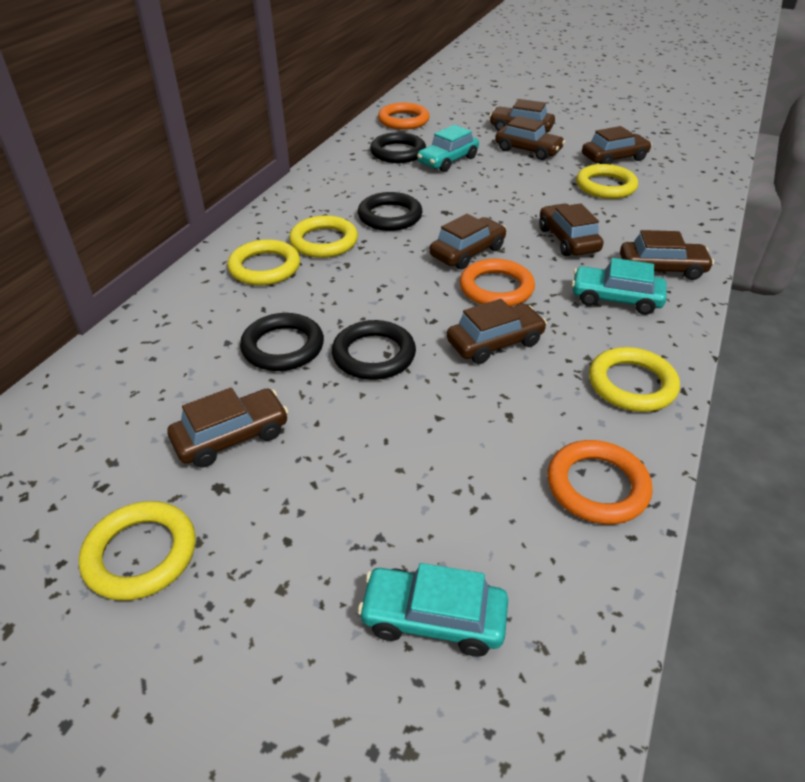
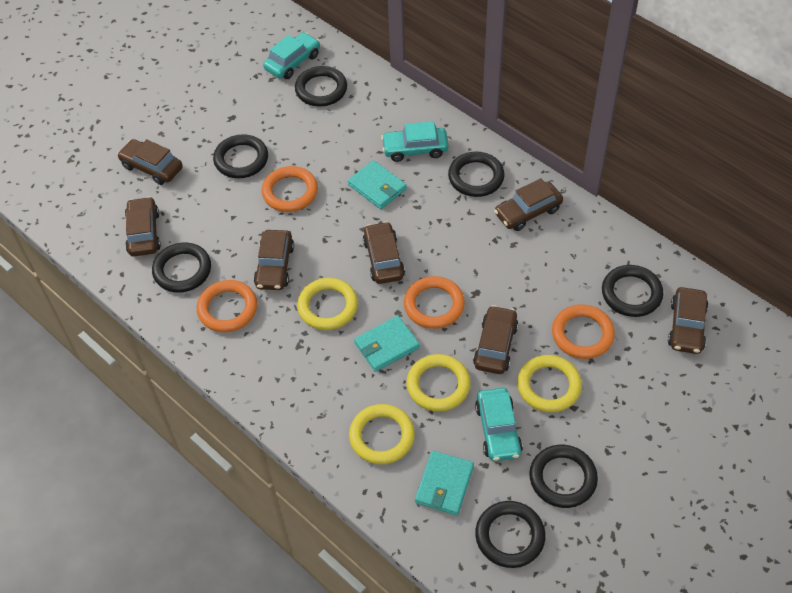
black ring: 4 -> 7
brown car: 8 -> 7
orange ring: 3 -> 4
turquoise wallet: 0 -> 3
yellow ring: 5 -> 4

